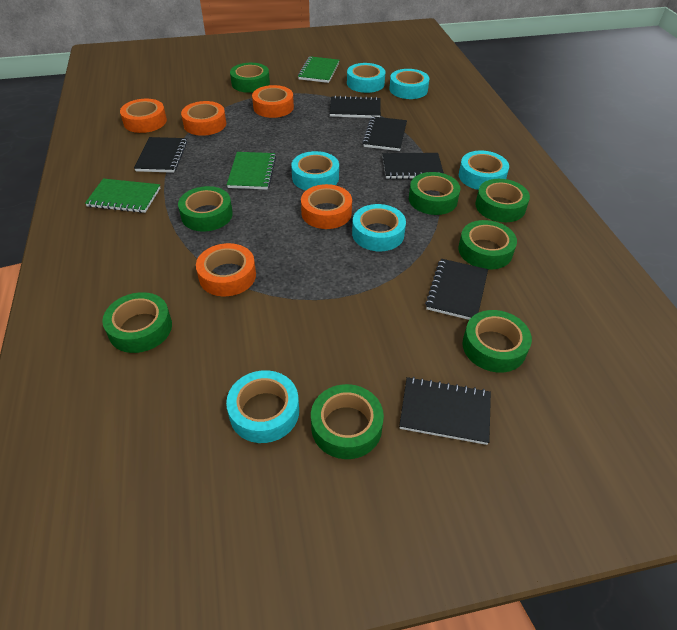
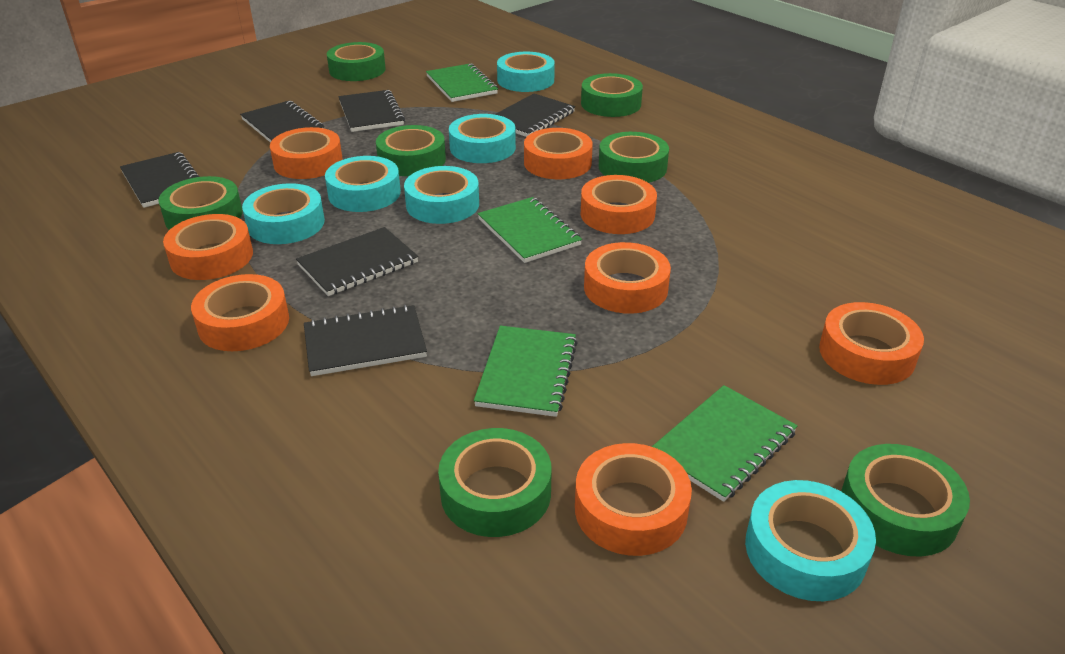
green notebook: 3 -> 4
green tape: 8 -> 7
orange tape: 5 -> 8

